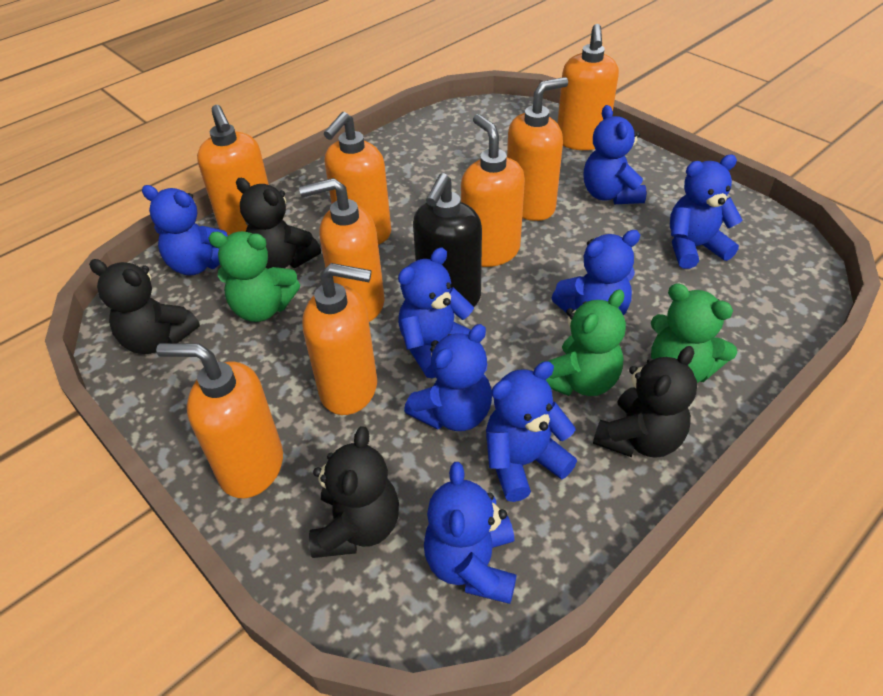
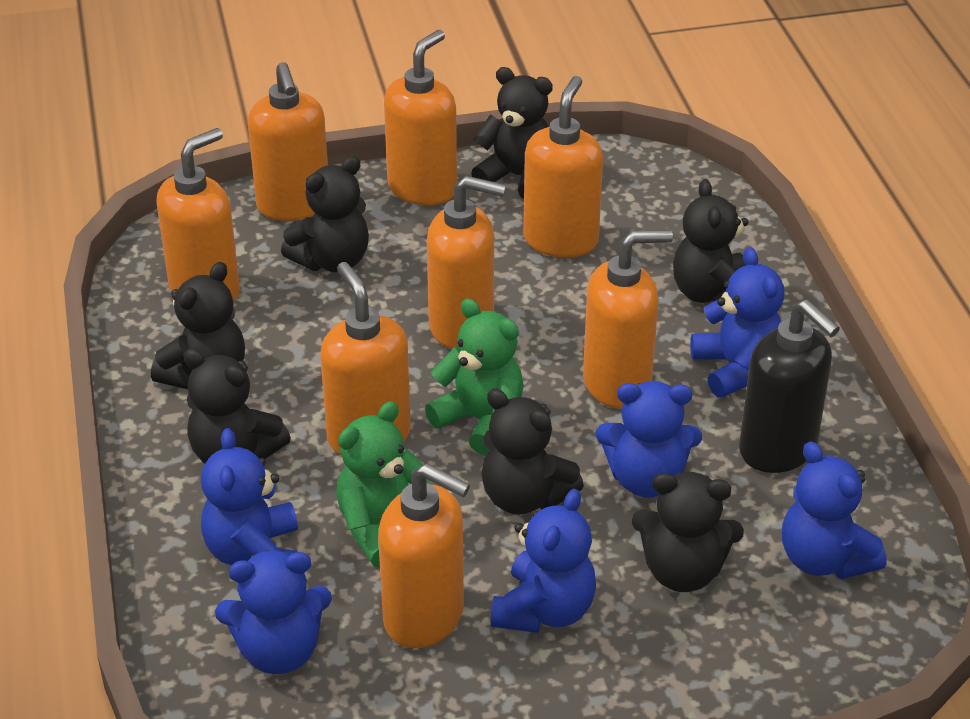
black teddy bear: 4 -> 7
blue teddy bear: 8 -> 6
green teddy bear: 3 -> 2

